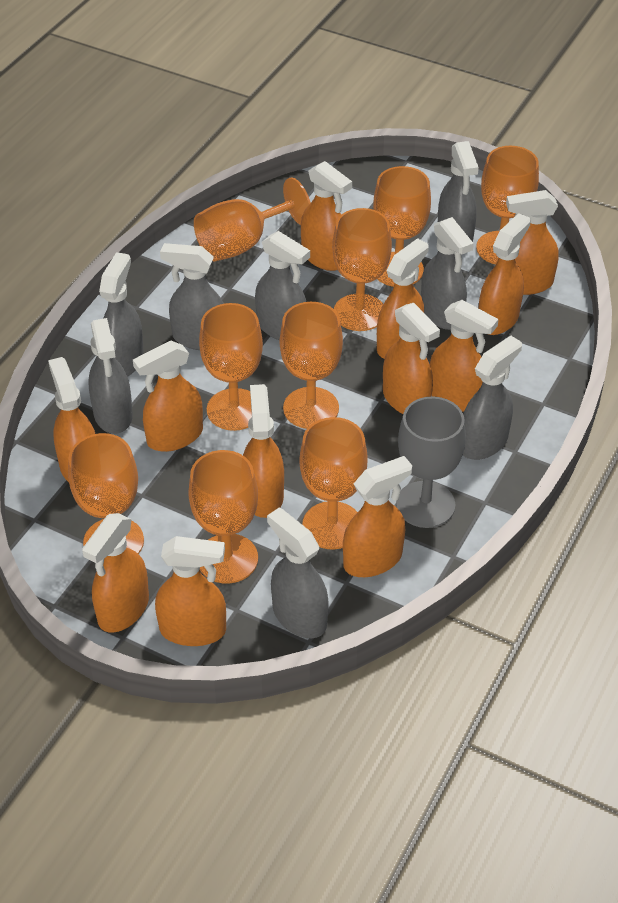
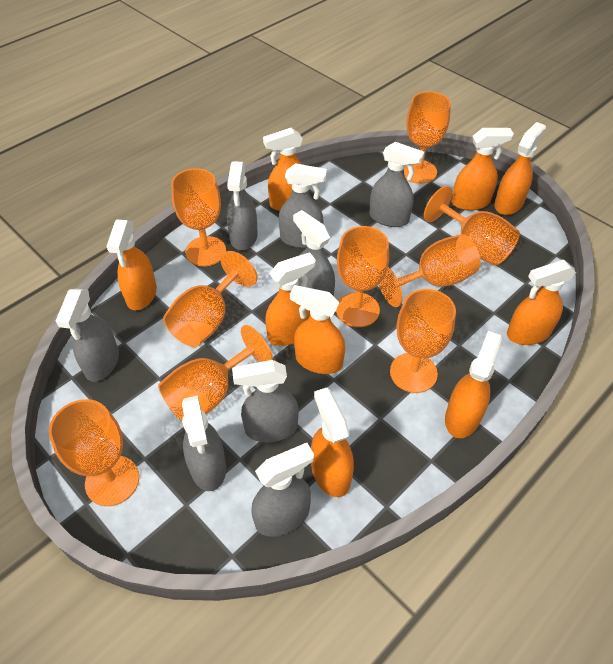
grey goblet: 1 -> 0
orange spray bottle: 12 -> 9

